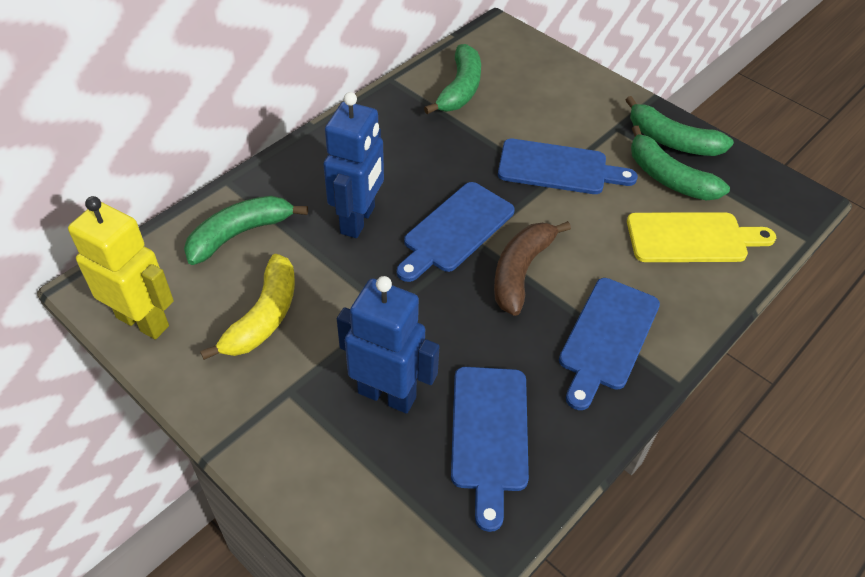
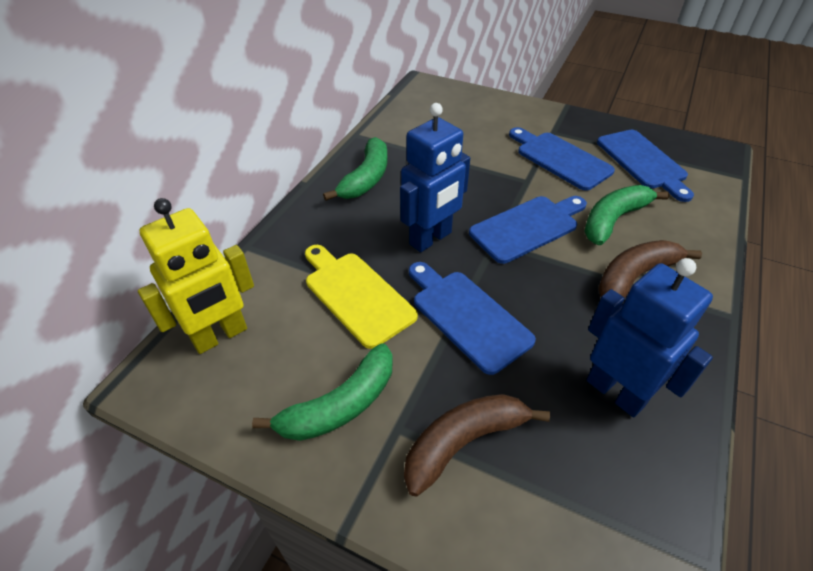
brown banana: 1 -> 2
green banana: 4 -> 3
yellow banana: 1 -> 0

